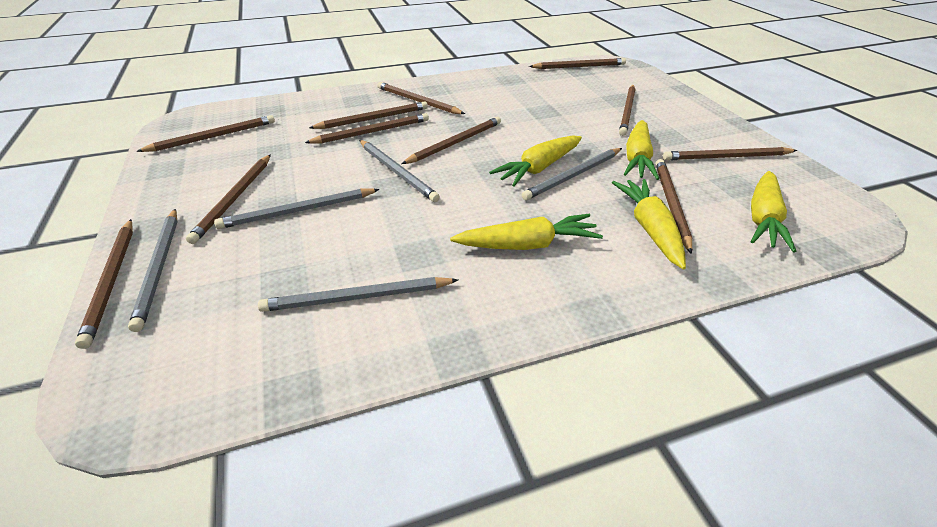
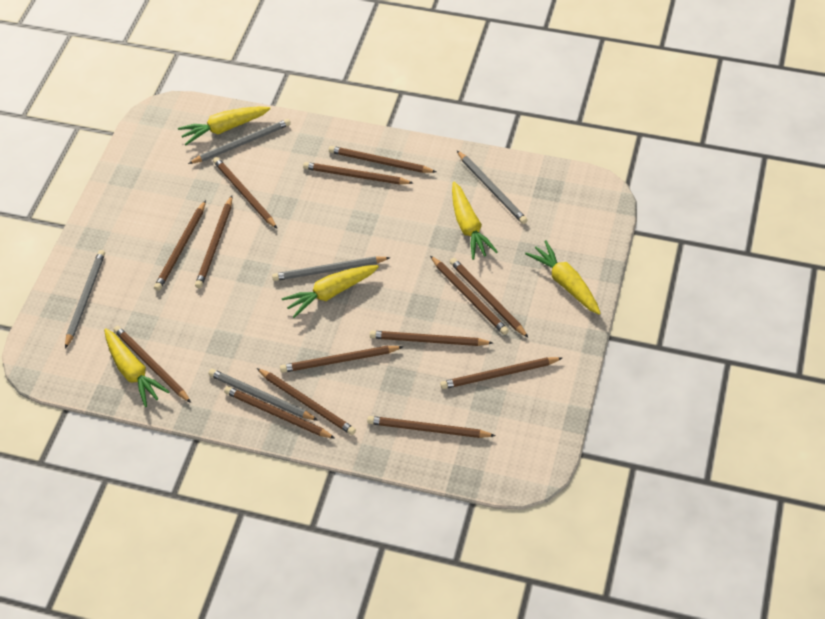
brown pencil: 11 -> 14

